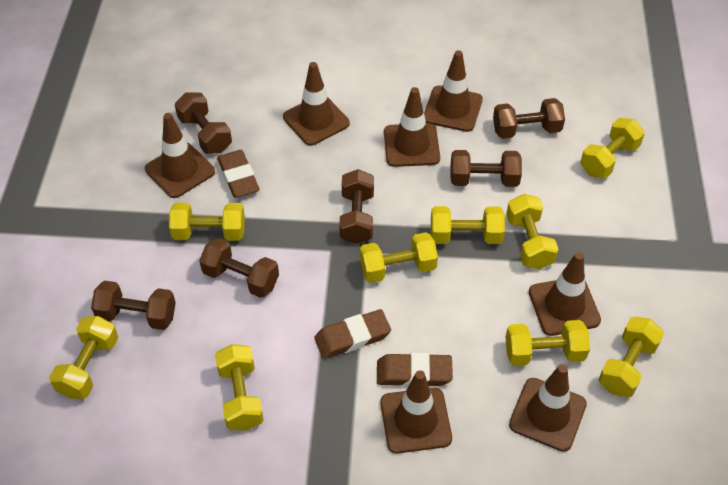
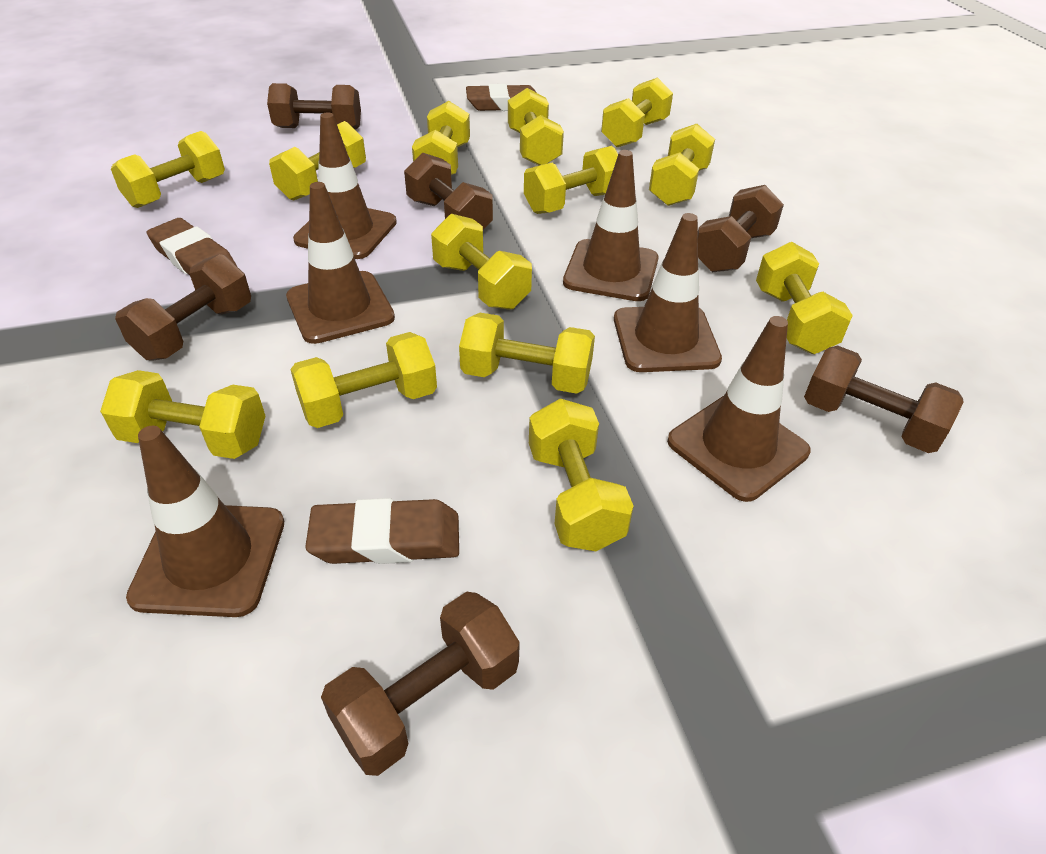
brown traffic cone: 7 -> 6
yellow dumbbell: 9 -> 13

